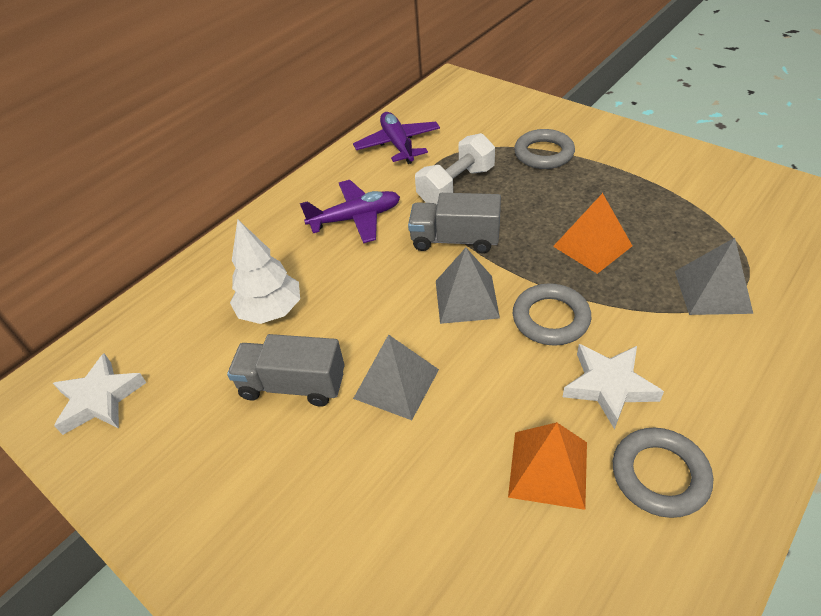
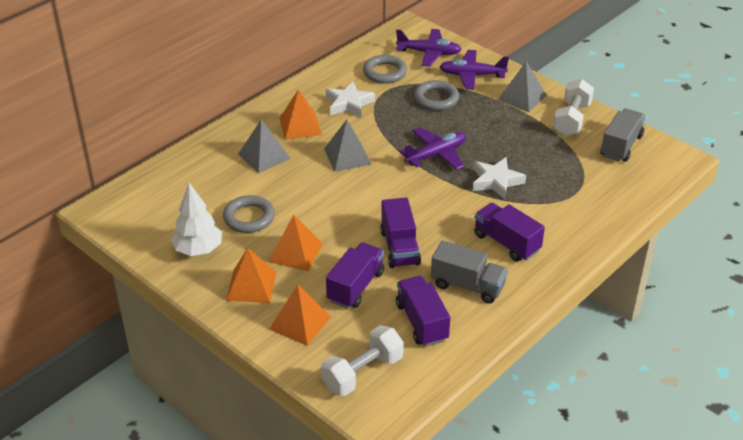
orange pyramid: 2 -> 4
purple plane: 2 -> 3
purple truck: 0 -> 4
white dumbbell: 1 -> 2

